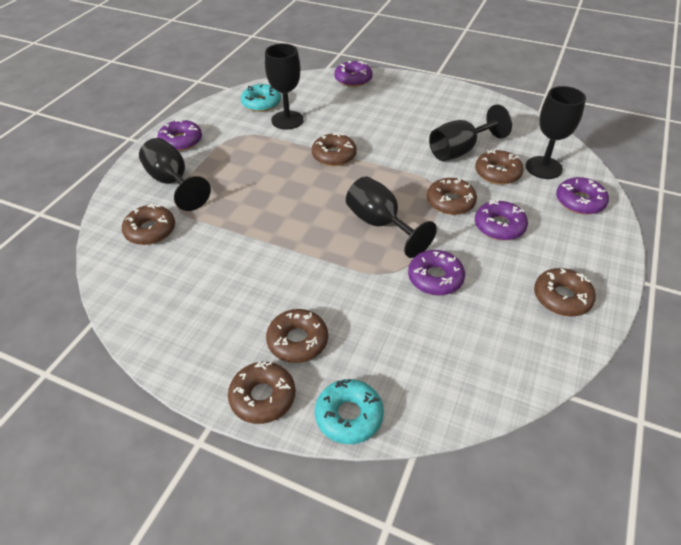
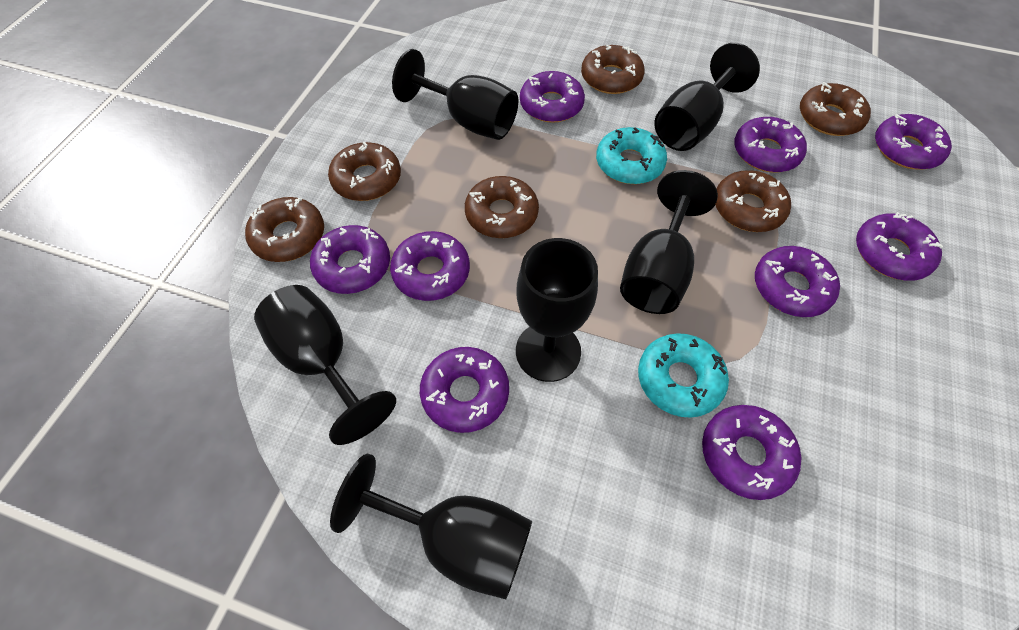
black goblet: 5 -> 6
brown donut: 7 -> 6
purple donut: 5 -> 9

